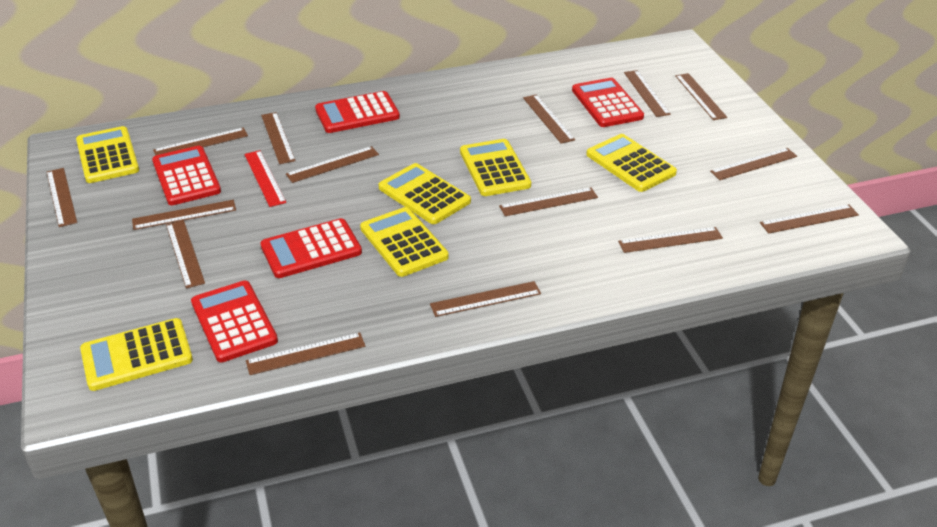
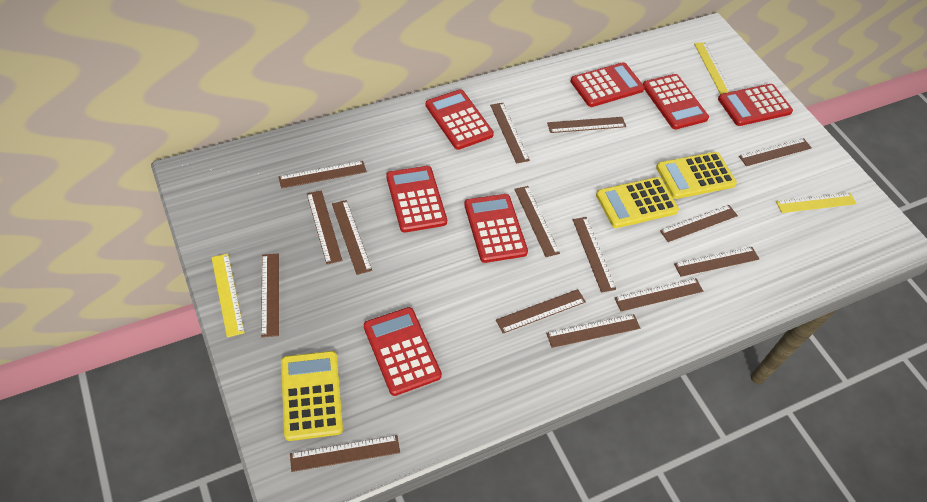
red calculator: 5 -> 7
red ruler: 1 -> 0
yellow calculator: 6 -> 3
yellow ruler: 0 -> 3

